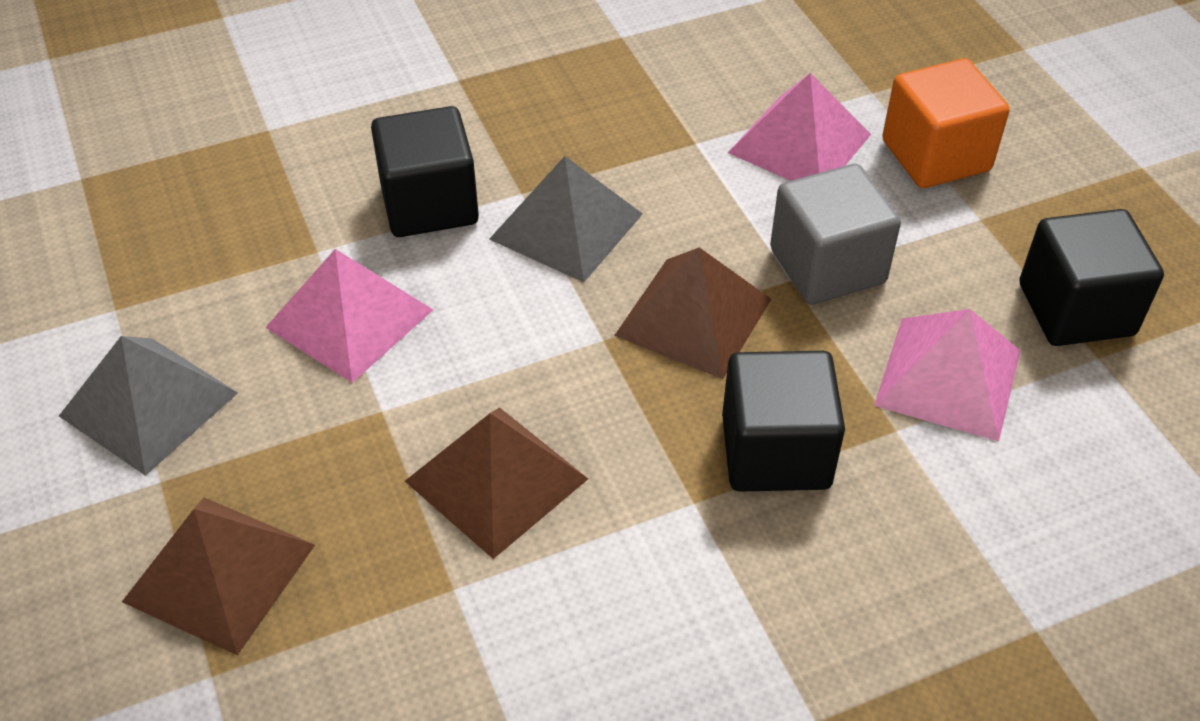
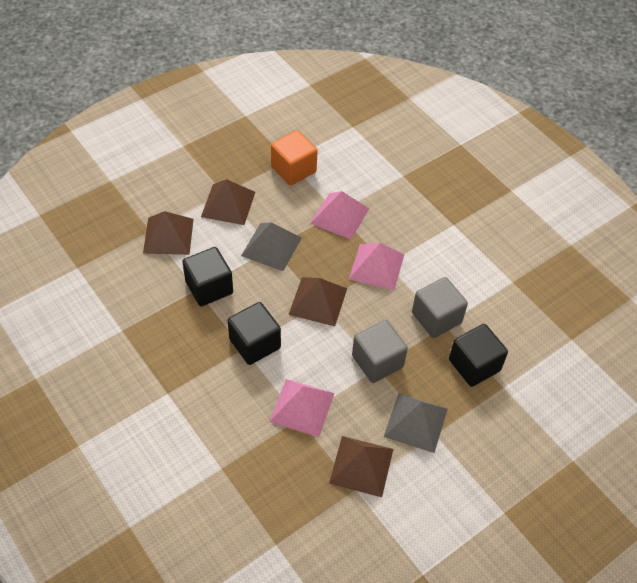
brown pyramid: 3 -> 4
grey cube: 1 -> 2

